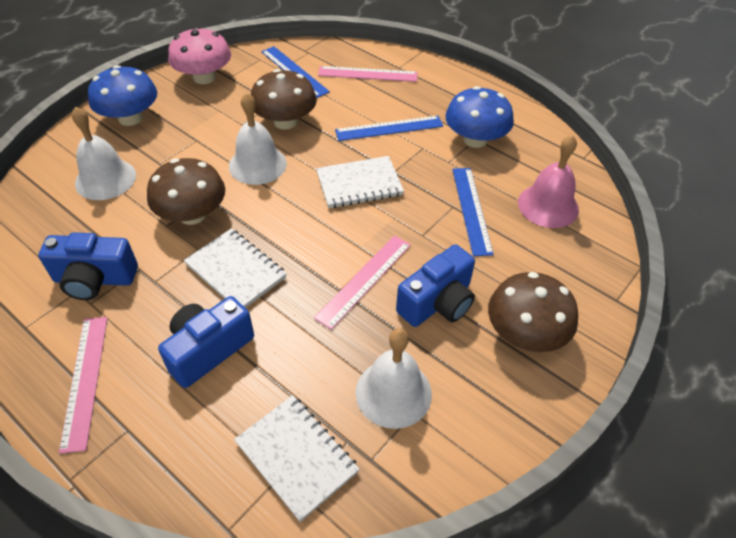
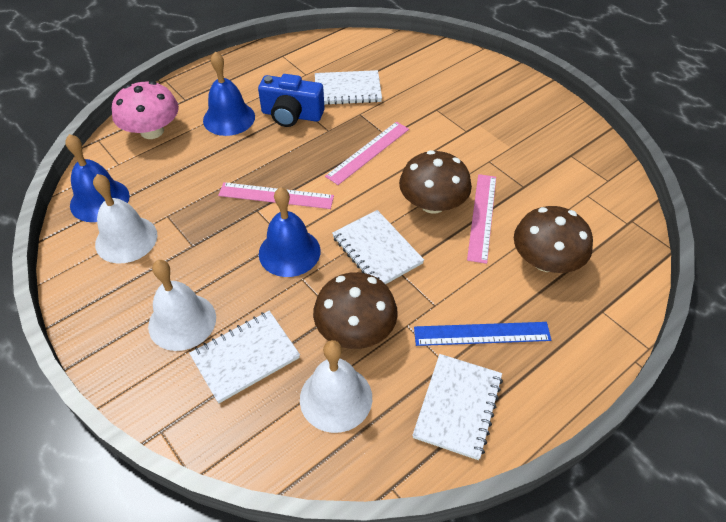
blue bell: 0 -> 3
blue camera: 3 -> 1
blue mushroom: 2 -> 0
blue ruler: 3 -> 1
pink bell: 1 -> 0
white notebook: 3 -> 4

